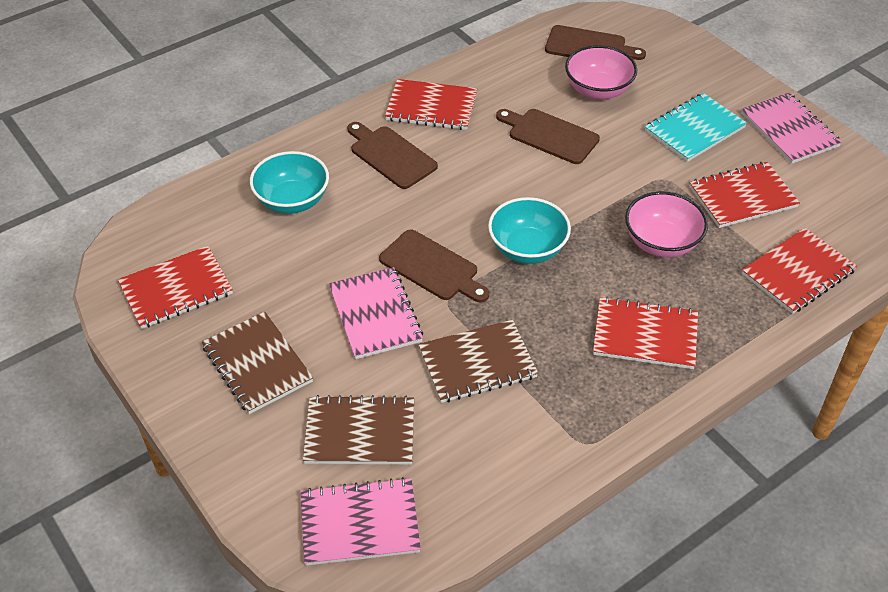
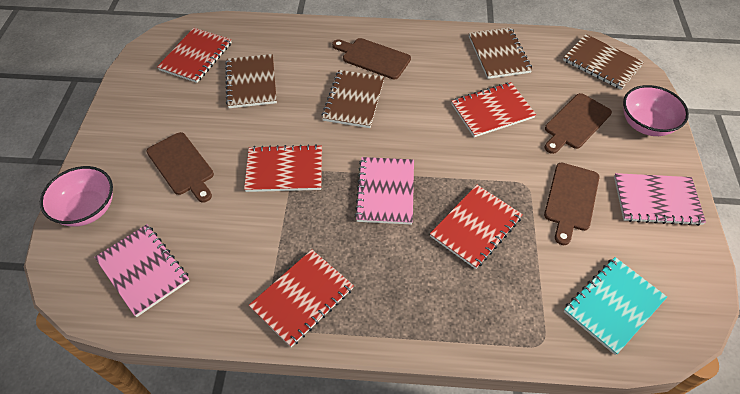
brown notebook: 3 -> 4
turquoise bowl: 2 -> 0

